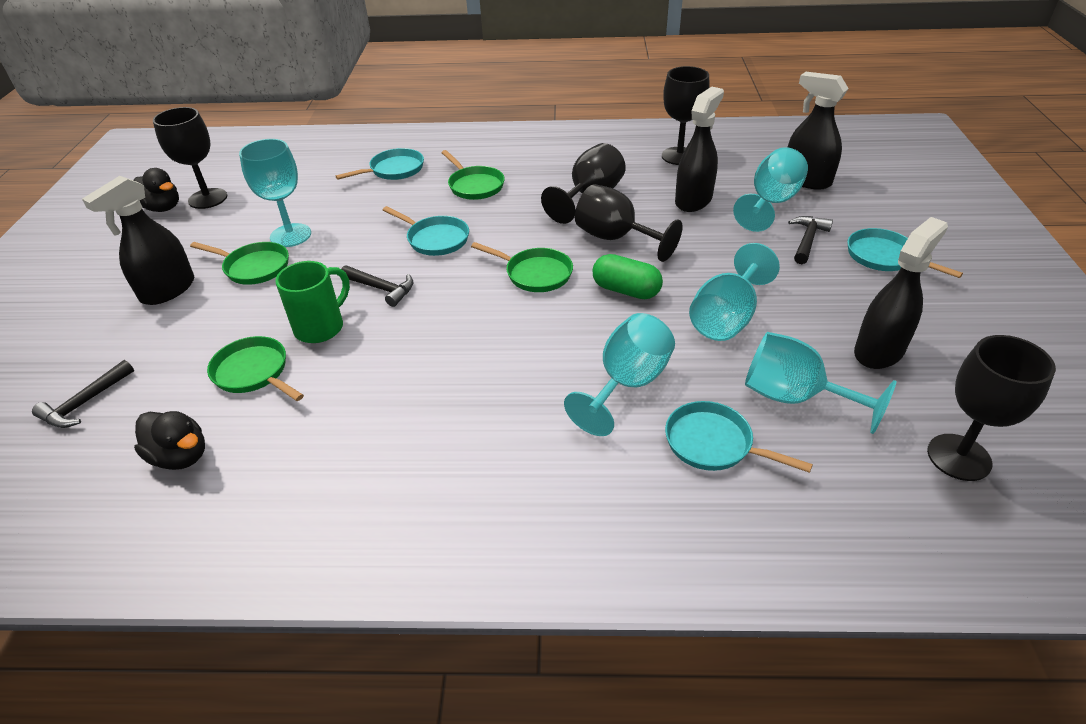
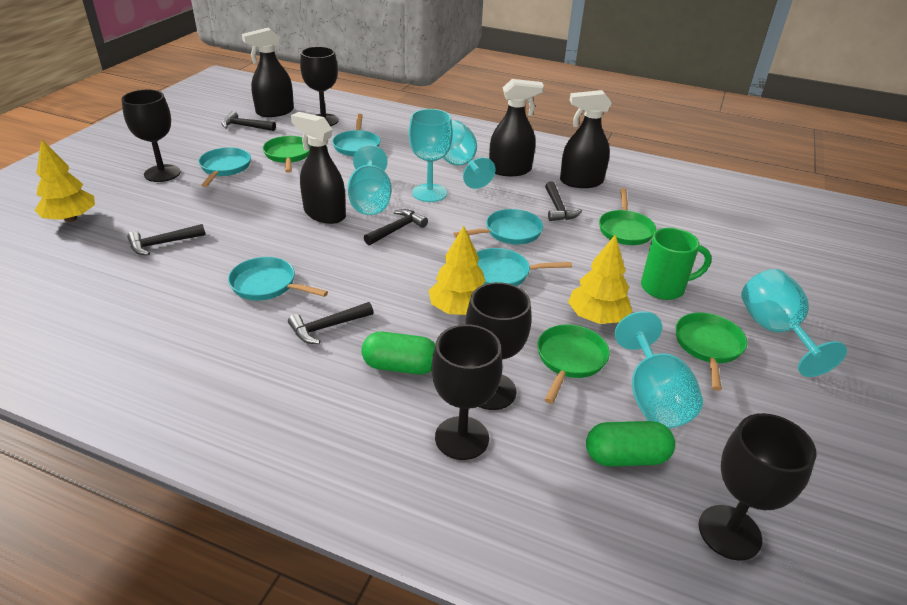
black duck: 2 -> 0
black hammer: 3 -> 5
green capsule: 1 -> 2
turquoise pan: 4 -> 5
yellow tree: 0 -> 3

